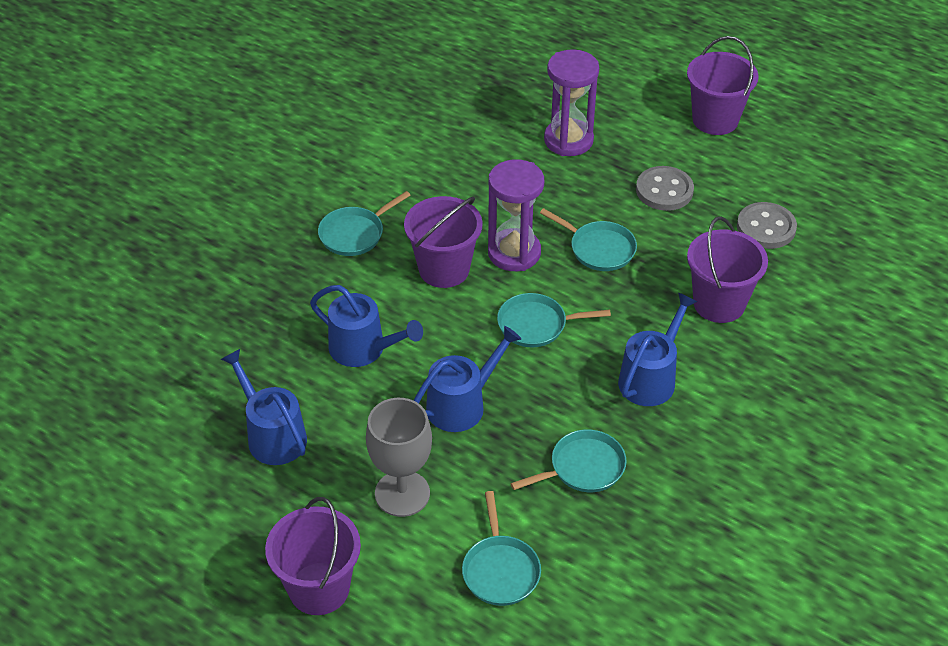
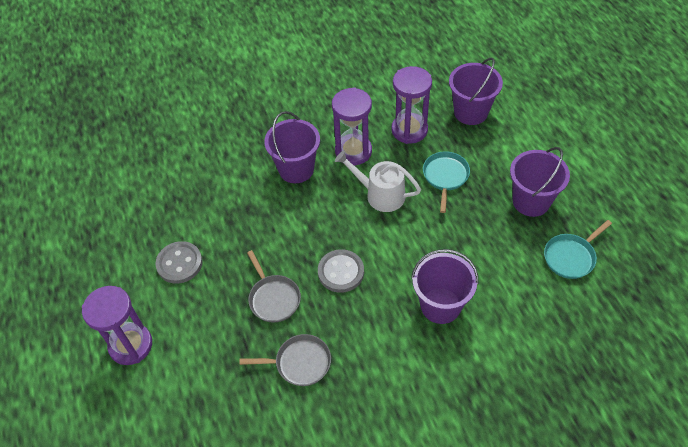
blue watering can: 4 -> 0
grey goblet: 1 -> 0
grey pan: 0 -> 2
purple hourglass: 2 -> 3
turquoise pan: 5 -> 2
white watering can: 0 -> 1

